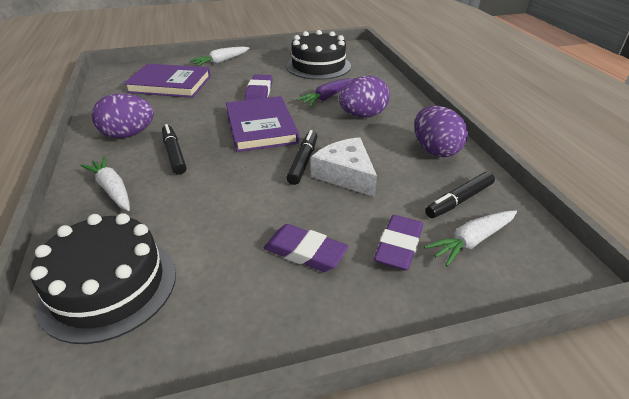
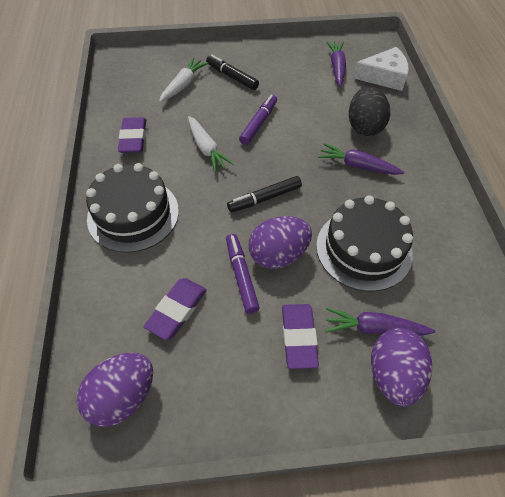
black egg: 0 -> 1
black marker: 3 -> 2
purple book: 2 -> 0
purple carrot: 1 -> 3
purple marker: 0 -> 2
white carrot: 3 -> 2

